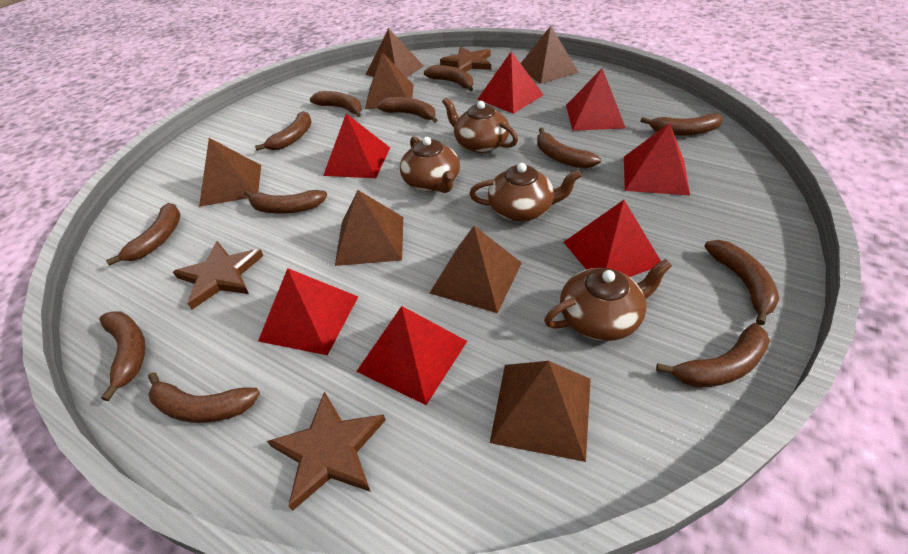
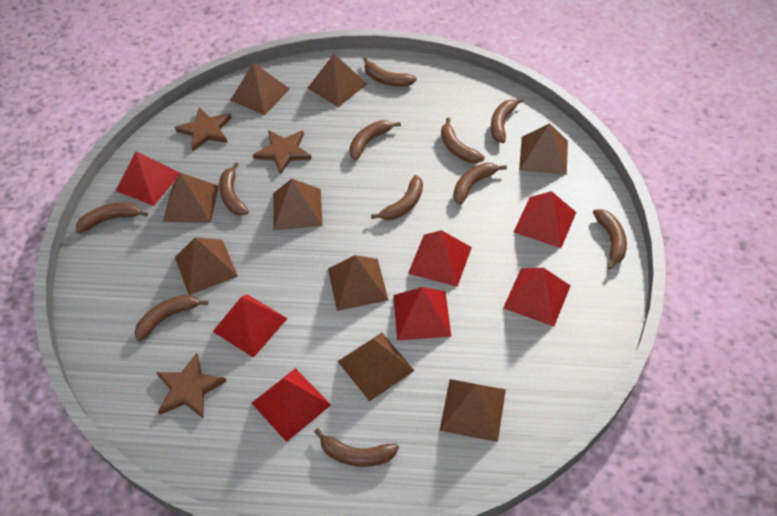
brown banana: 12 -> 11
brown pyramid: 7 -> 9
brown teapot: 4 -> 0

